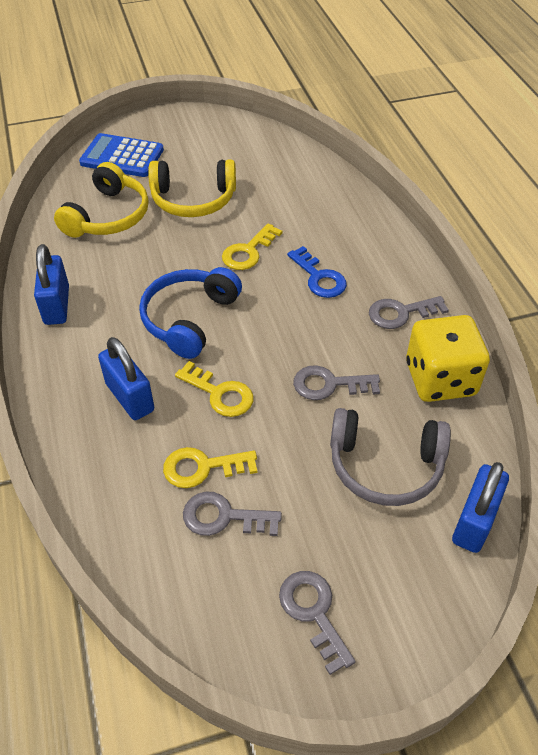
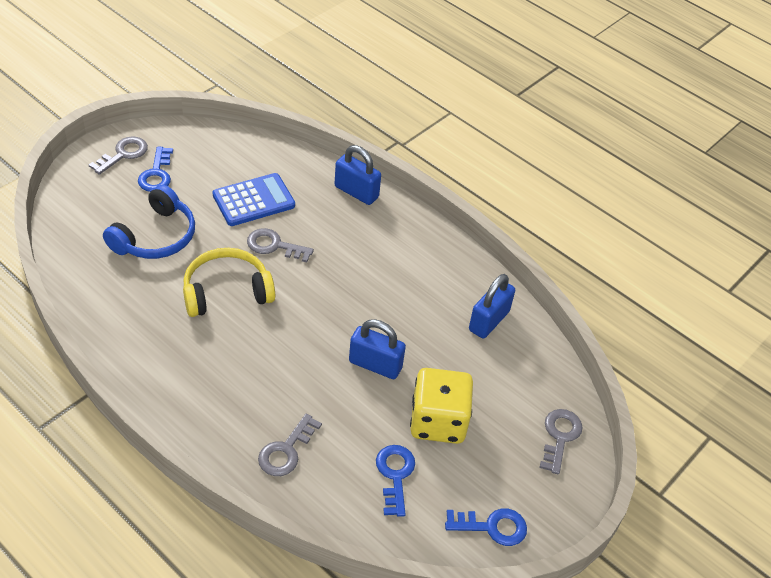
blue key: 1 -> 3
grey headphones: 1 -> 0
yellow headphones: 2 -> 1
yellow key: 3 -> 0

